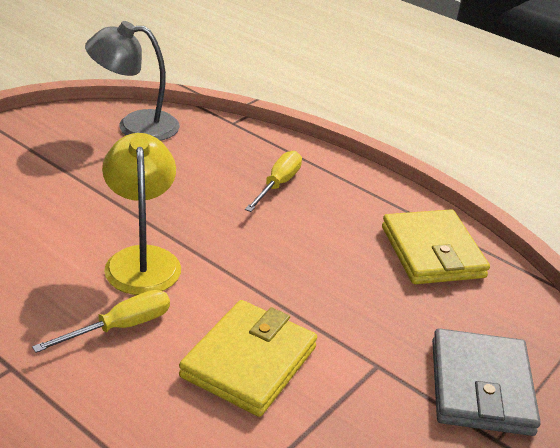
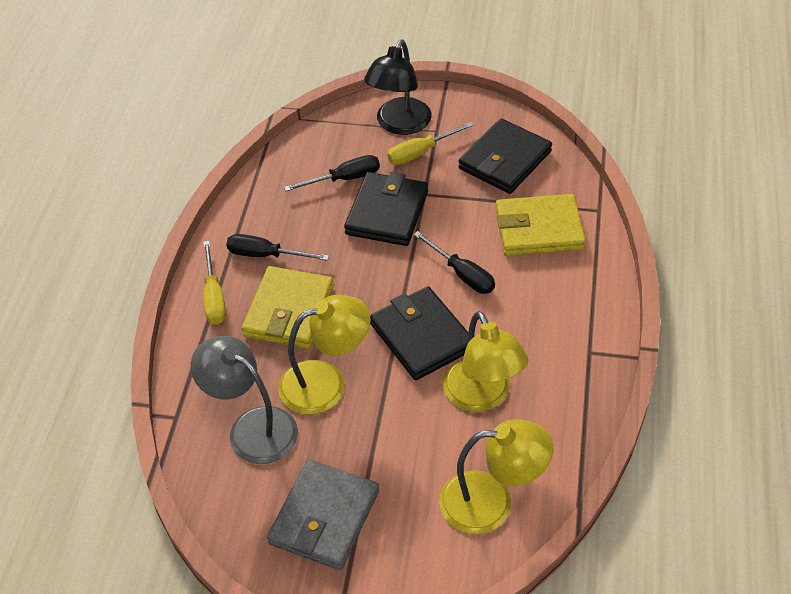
black lamp: 0 -> 1
black screwdriver: 0 -> 3
black wallet: 0 -> 3
yellow lamp: 1 -> 3

